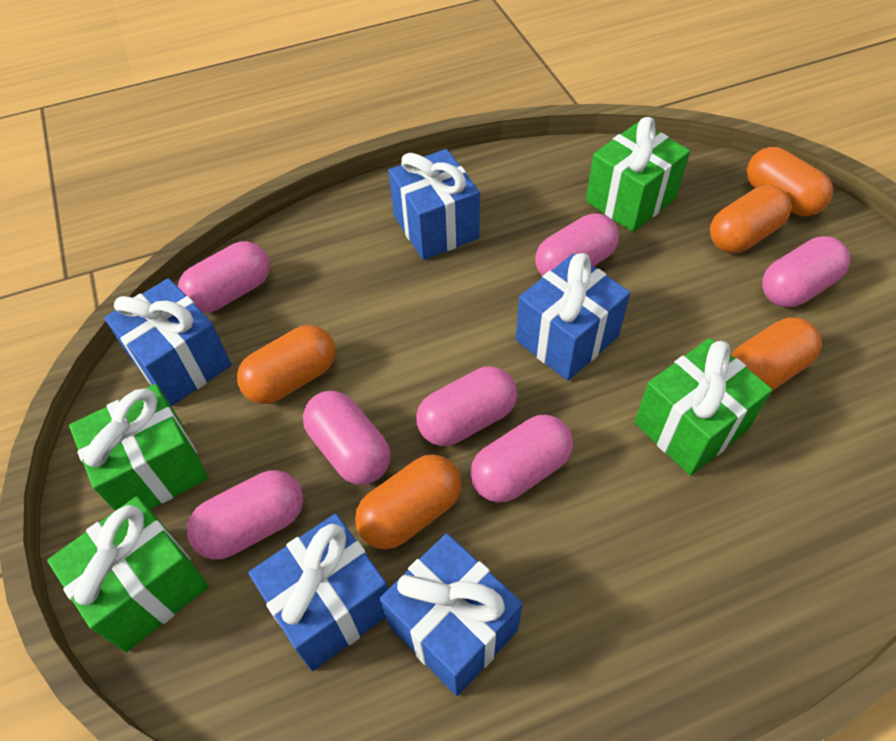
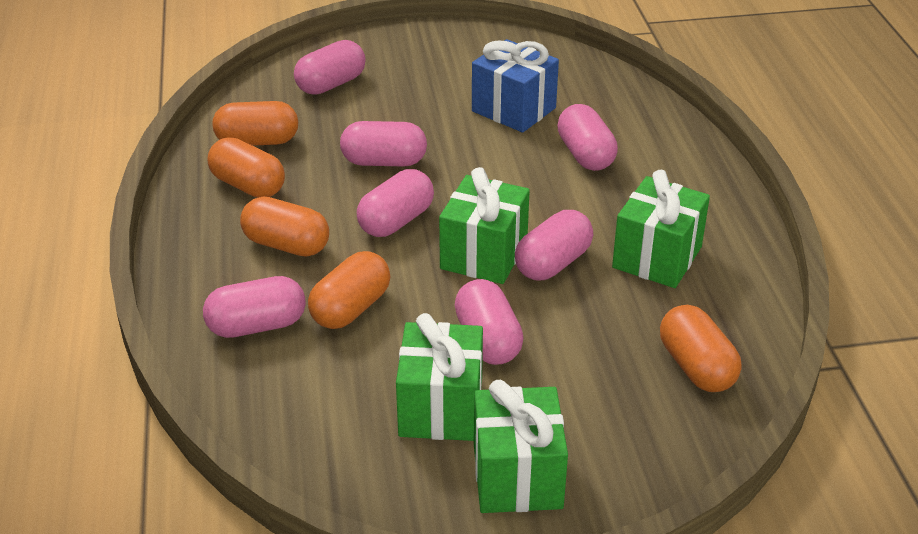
blue gift: 5 -> 1

